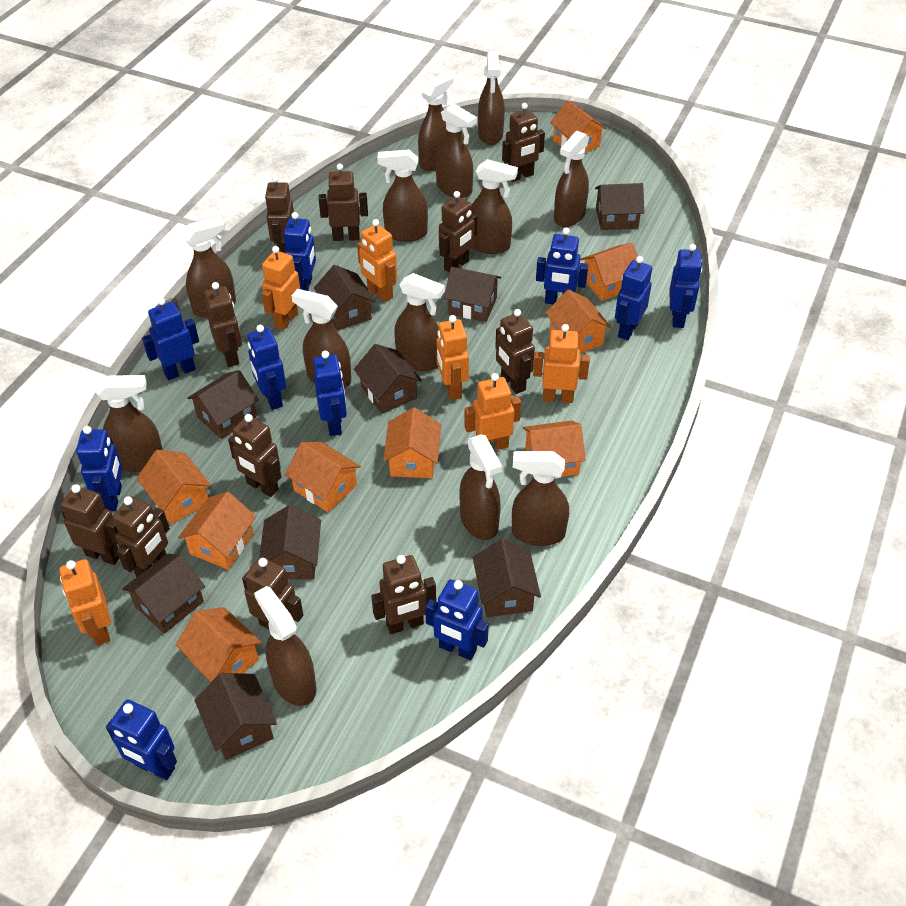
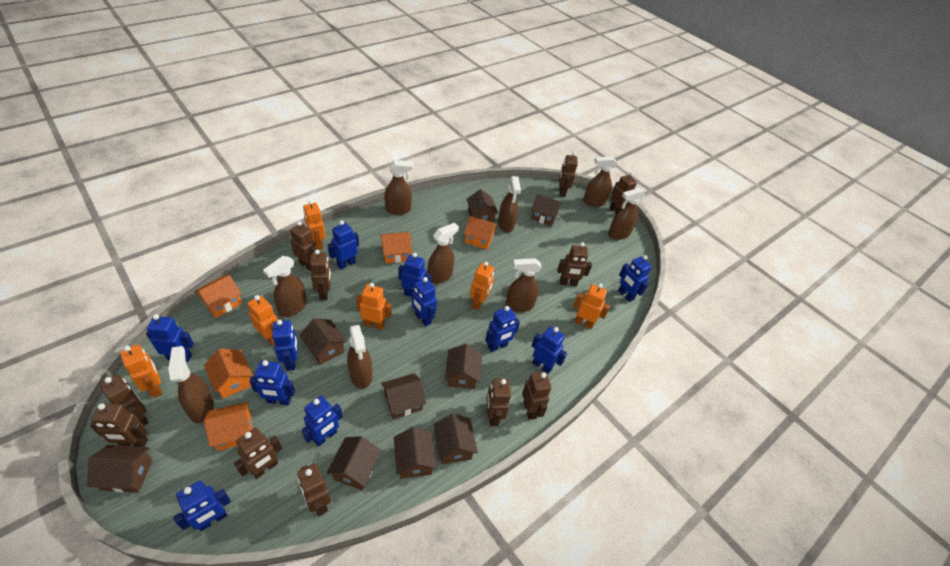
blue robot: 10 -> 11
brown spray bottle: 13 -> 9
orange house: 9 -> 5

